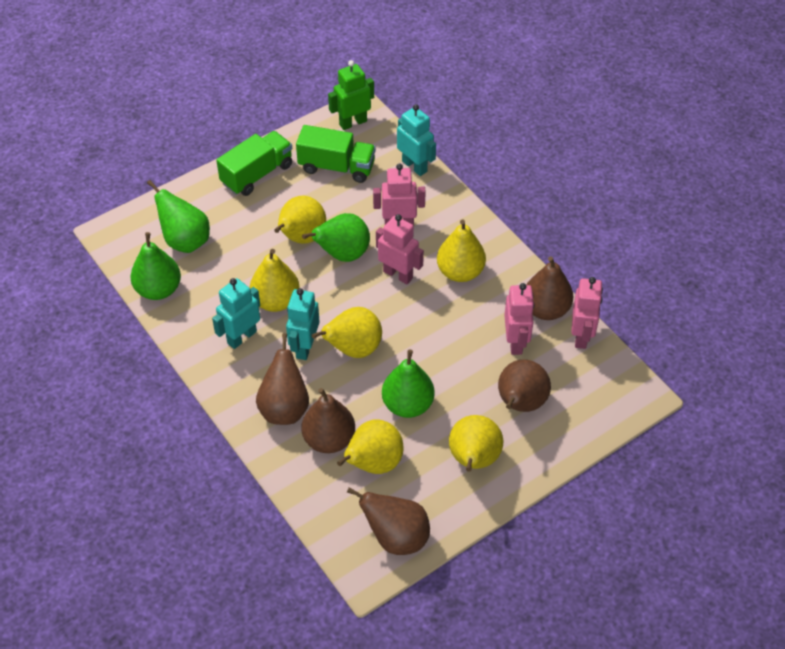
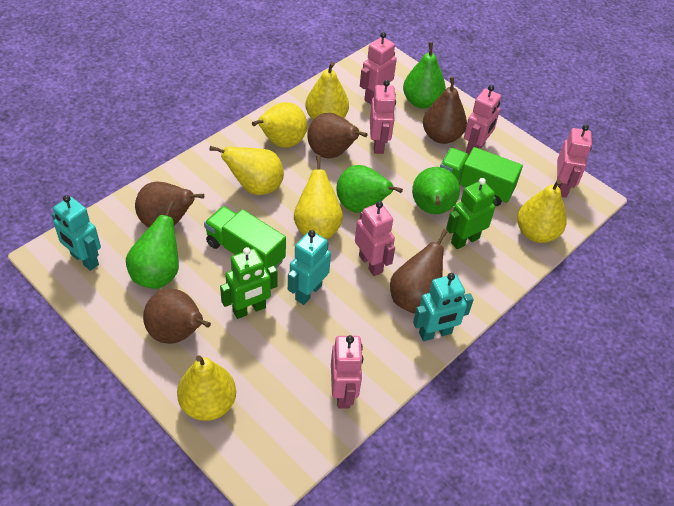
green robot: 1 -> 2
pink robot: 4 -> 6

